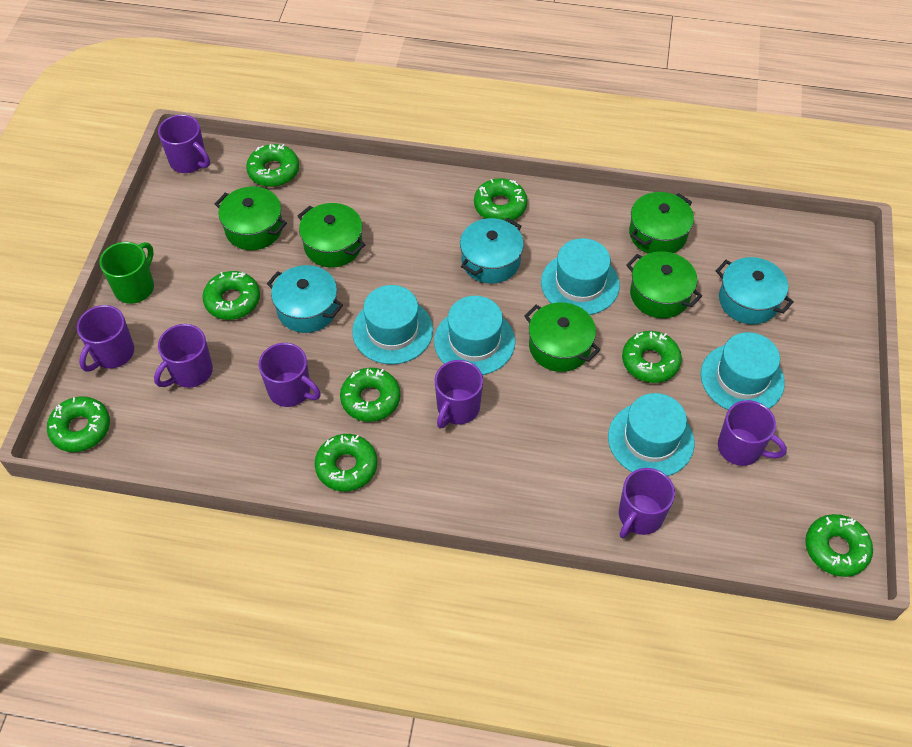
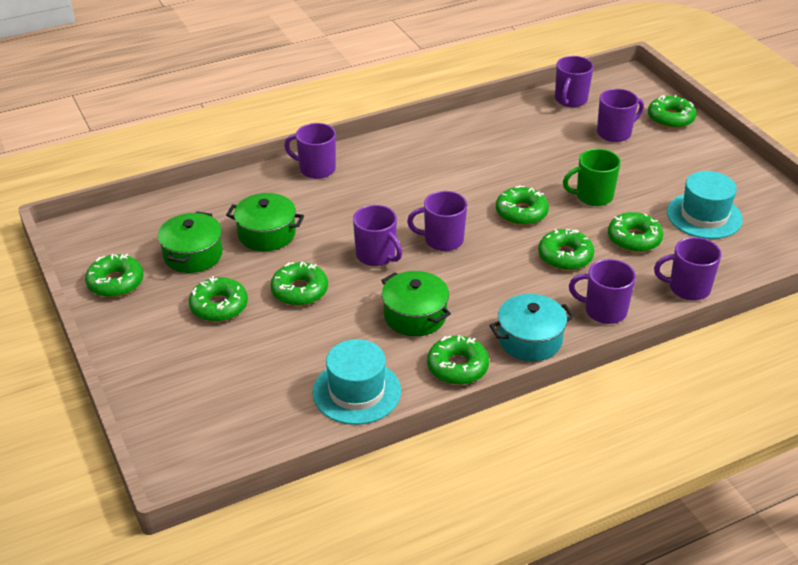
green pot: 5 -> 3
turquoise hat: 5 -> 2
turquoise pot: 3 -> 1

